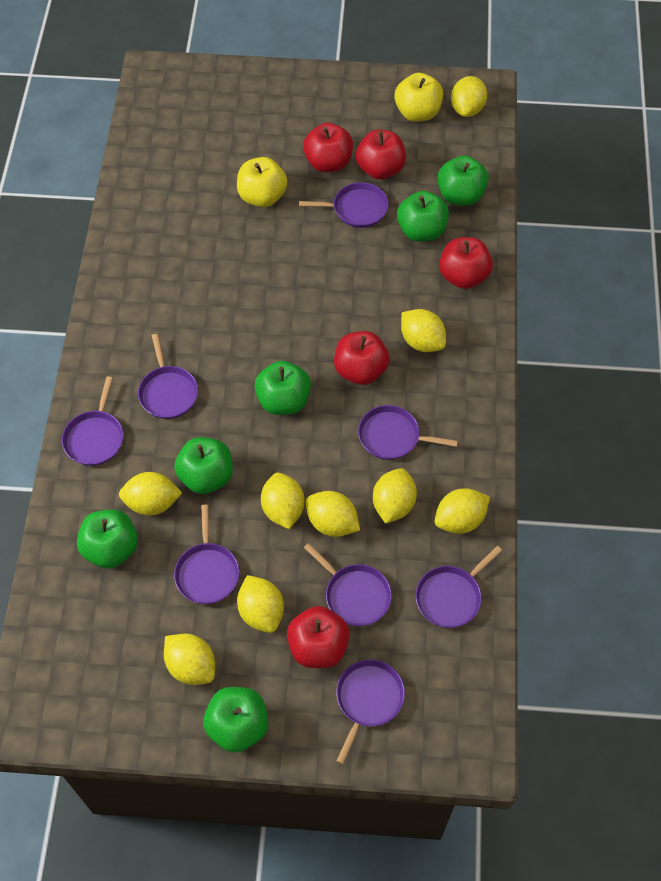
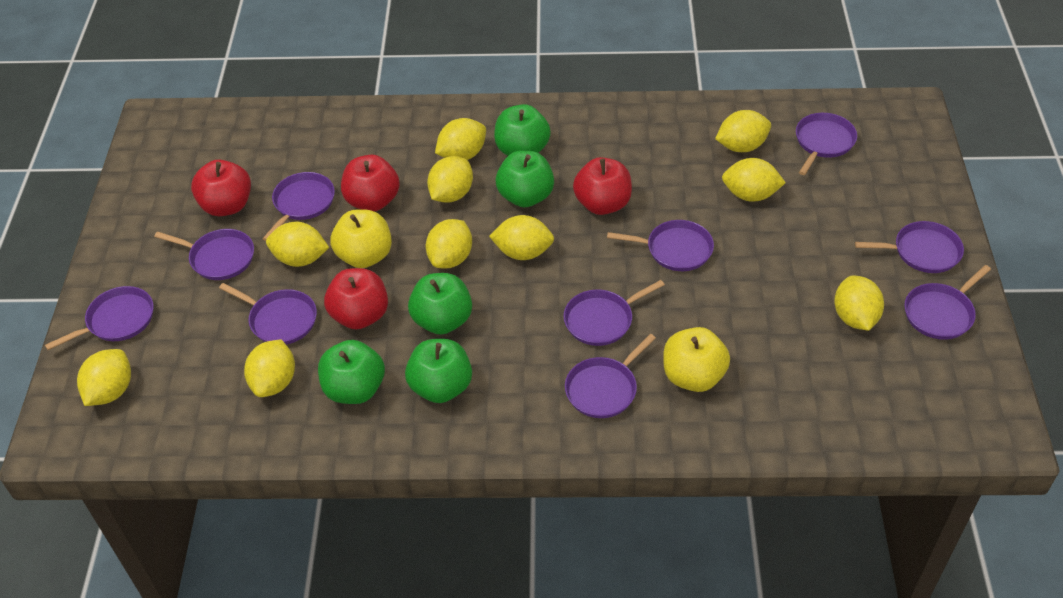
green apple: 6 -> 5
purple pan: 8 -> 10
red apple: 5 -> 4
yellow lemon: 9 -> 10

